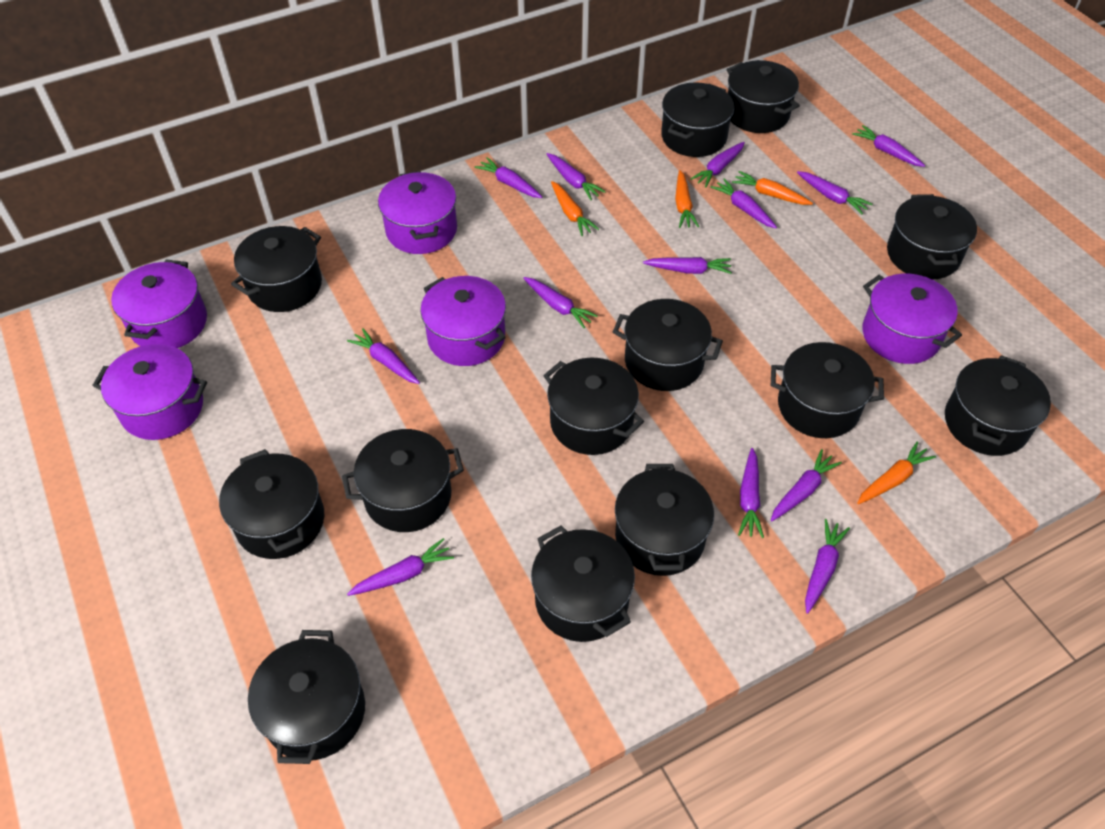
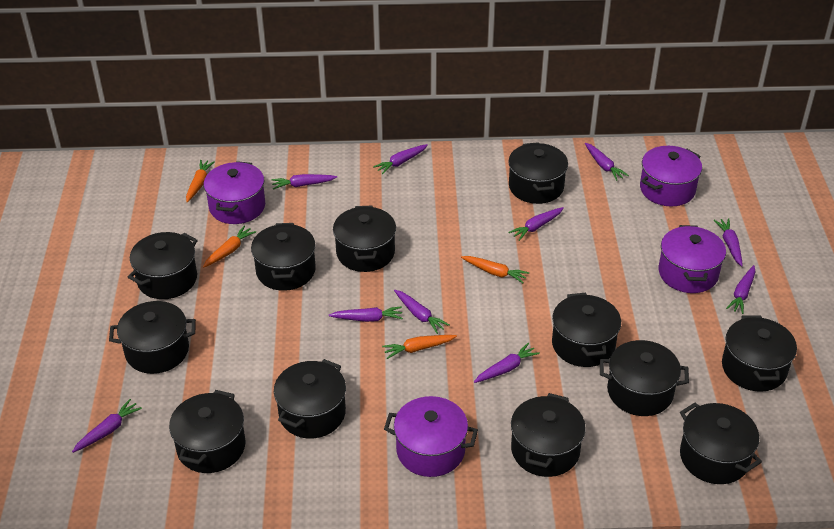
black pot: 13 -> 12
purple carrot: 13 -> 10
purple pot: 5 -> 4

